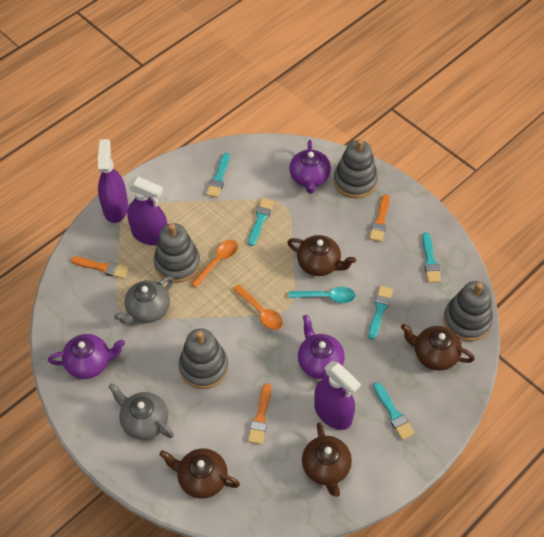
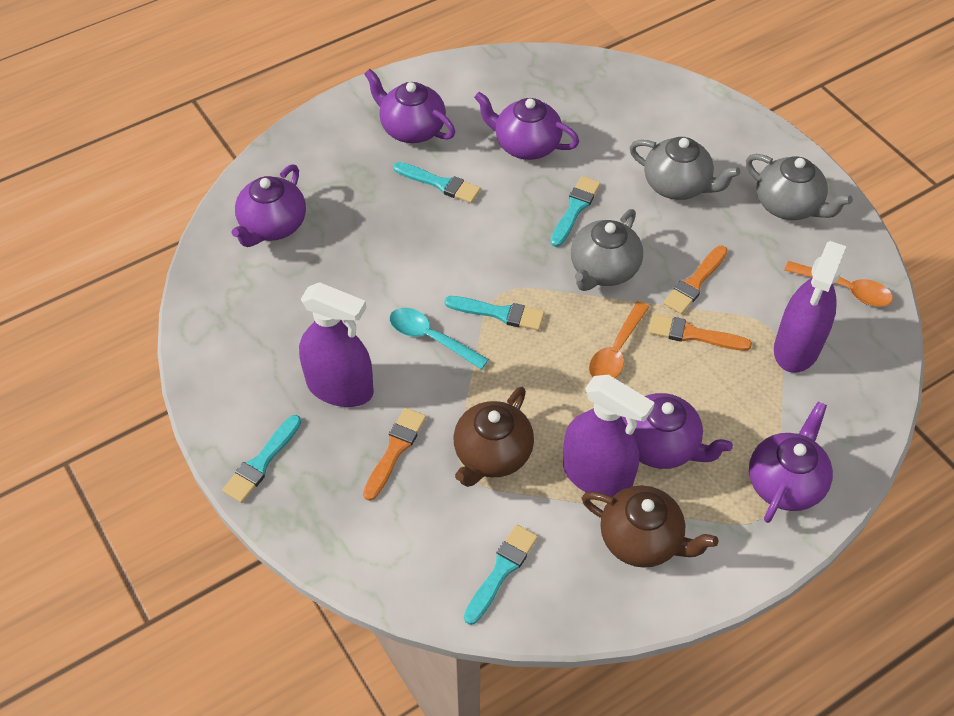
brown teapot: 4 -> 2
grey stacking toy: 4 -> 0
grey teapot: 2 -> 3
purple teapot: 3 -> 5

